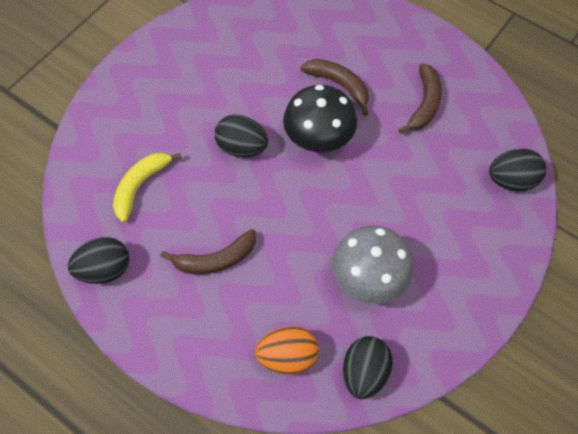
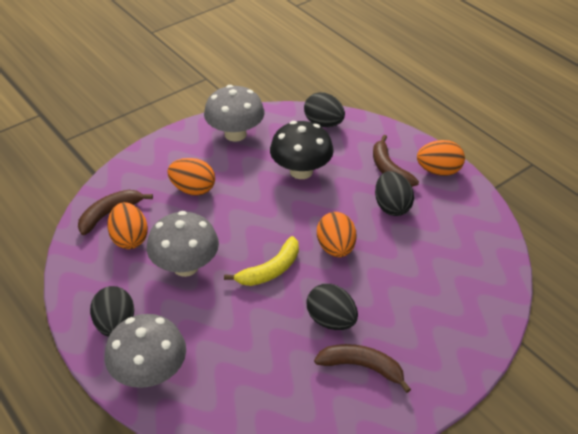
grey mushroom: 1 -> 3
orange egg: 1 -> 4

